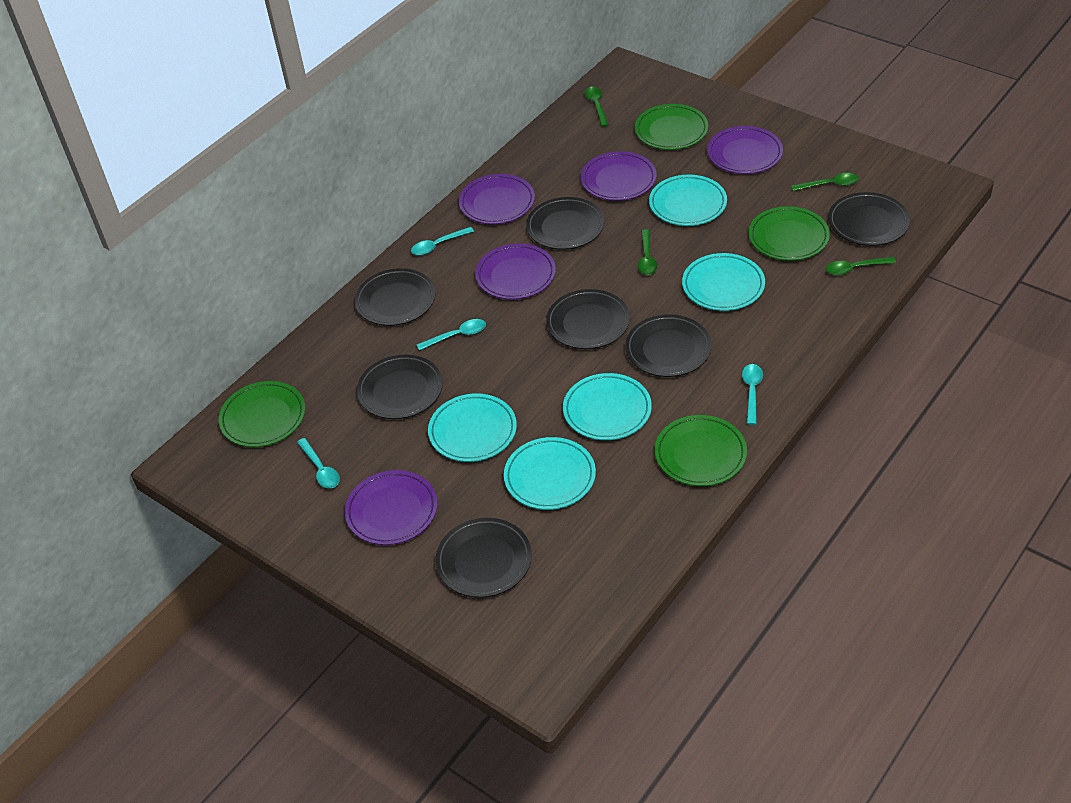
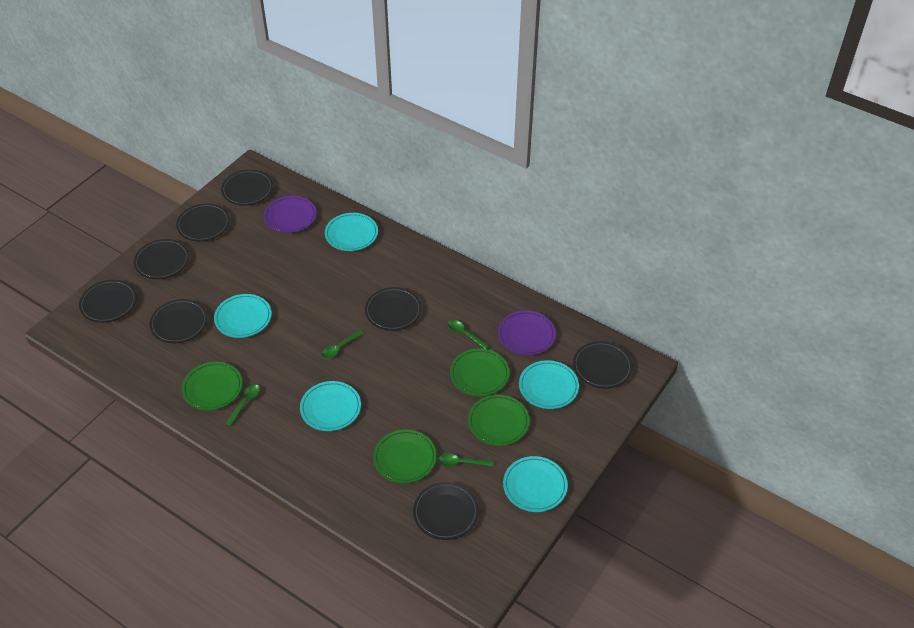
black plate: 7 -> 8
purple plate: 5 -> 2
turquoise spoon: 4 -> 0

